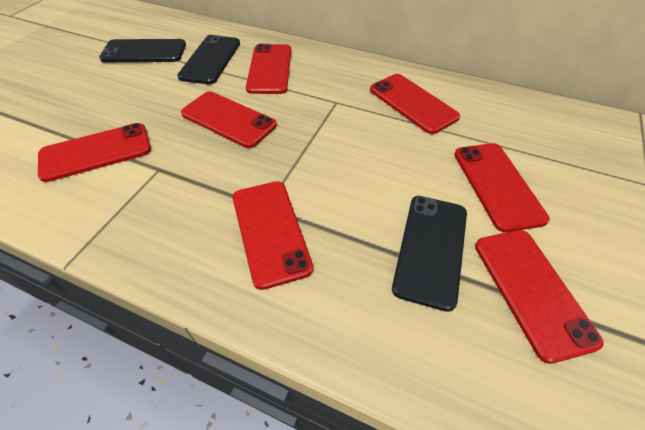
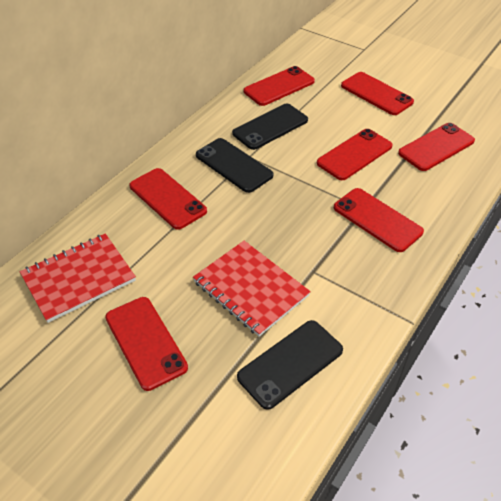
red notebook: 0 -> 2

